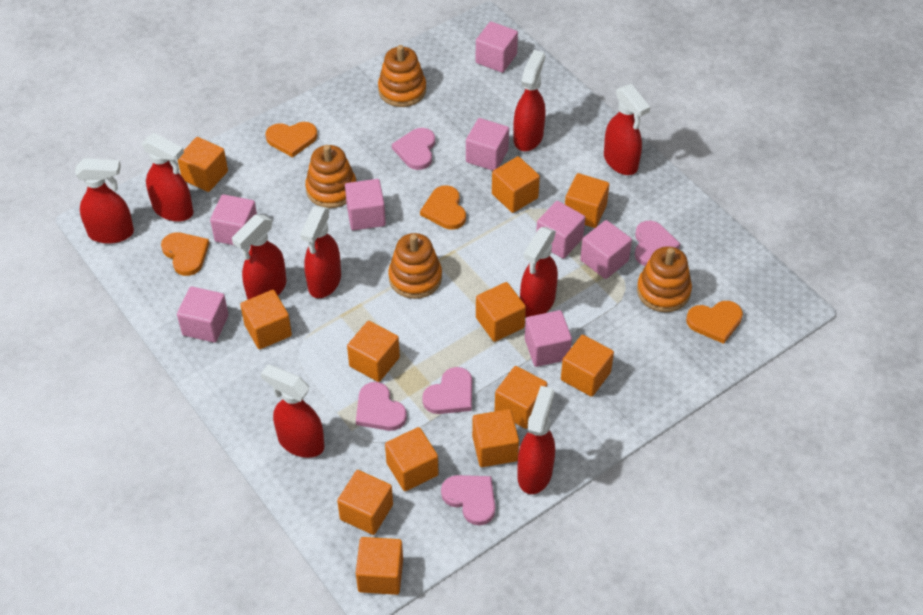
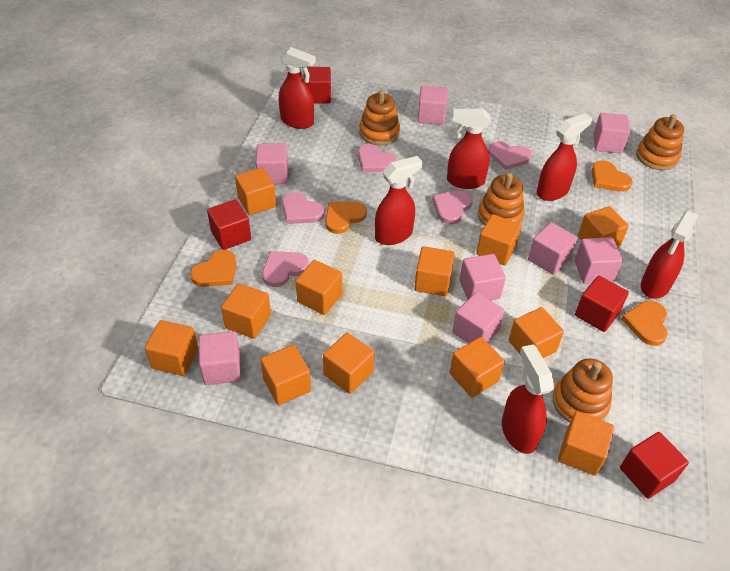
red cube: 0 -> 4
red spray bottle: 9 -> 6

